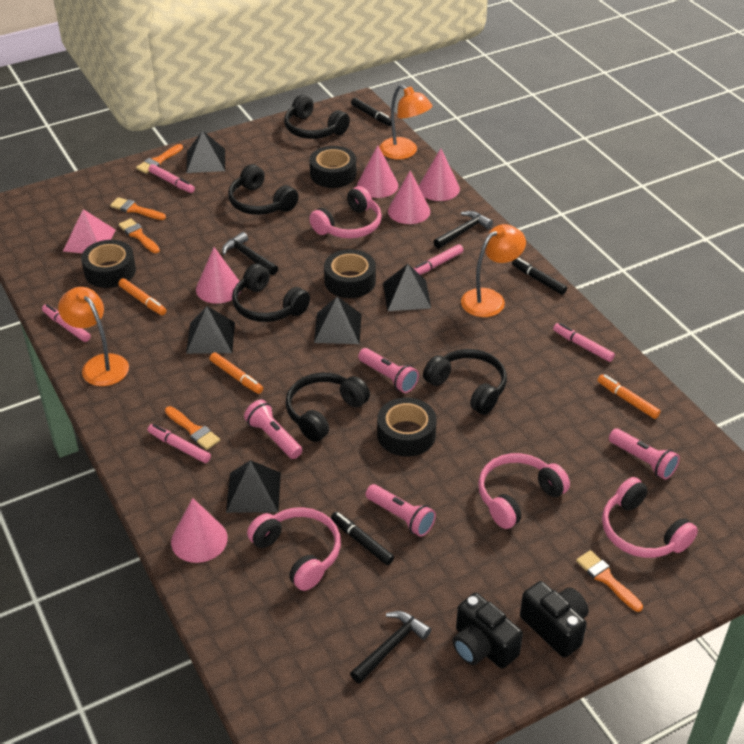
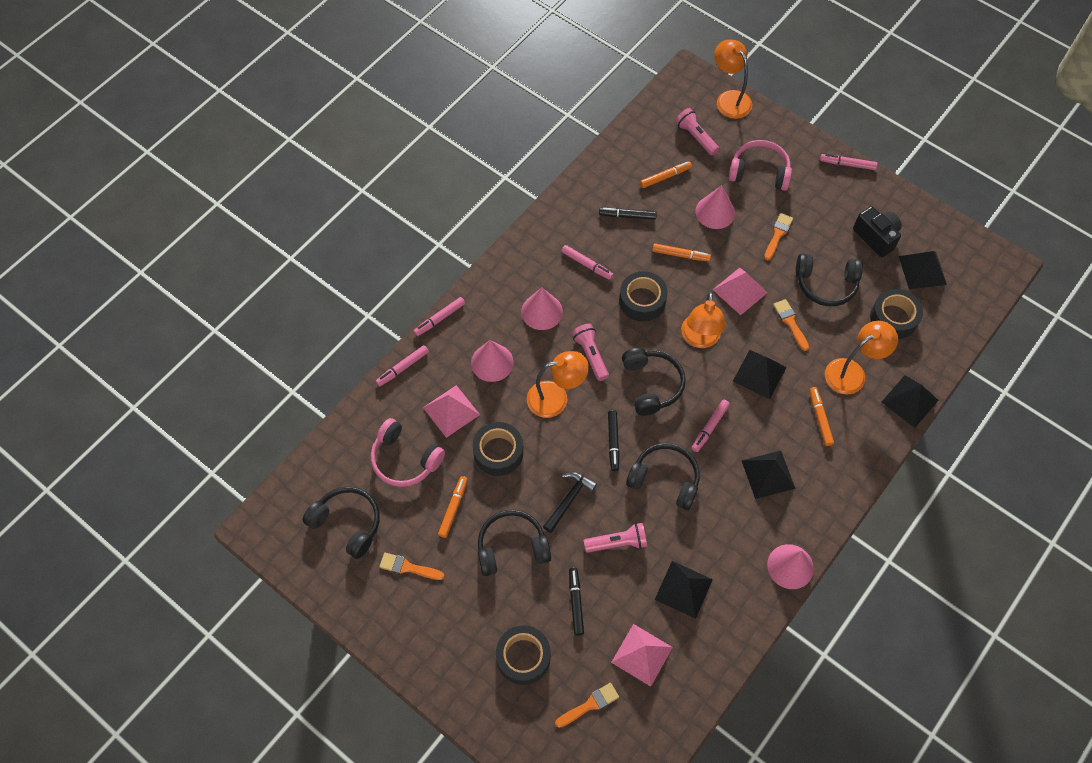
black camera: 2 -> 1
black hammer: 3 -> 1
orange brush: 5 -> 4
orange lamp: 3 -> 4
orange marker: 3 -> 4
pink cone: 5 -> 4
pink flashlight: 4 -> 3
pink headphones: 4 -> 2
pink pyramid: 1 -> 3

